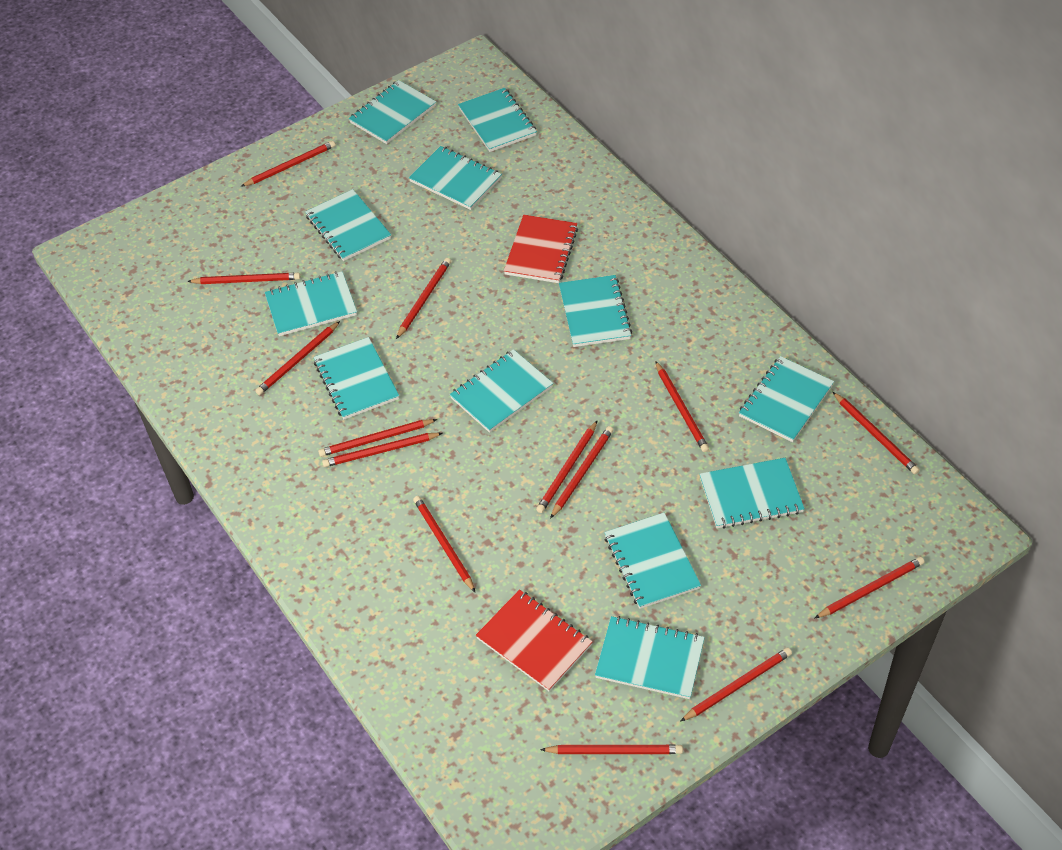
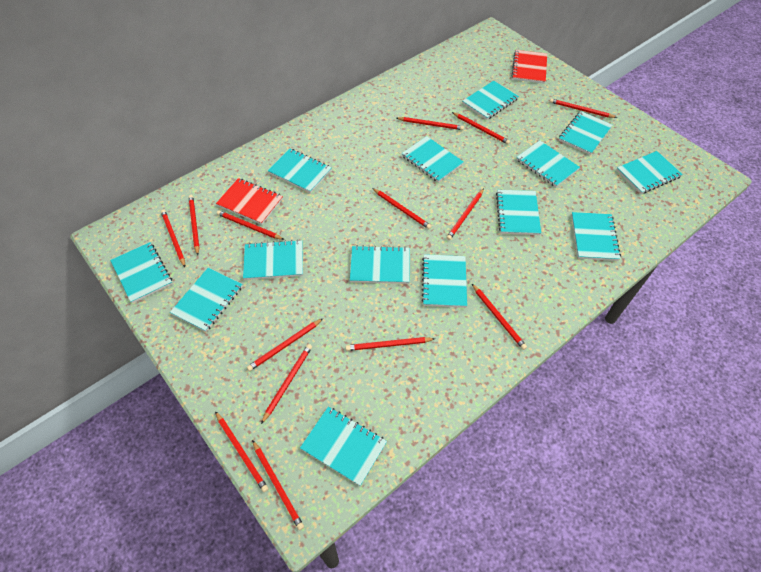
turquoise notebook: 12 -> 14

